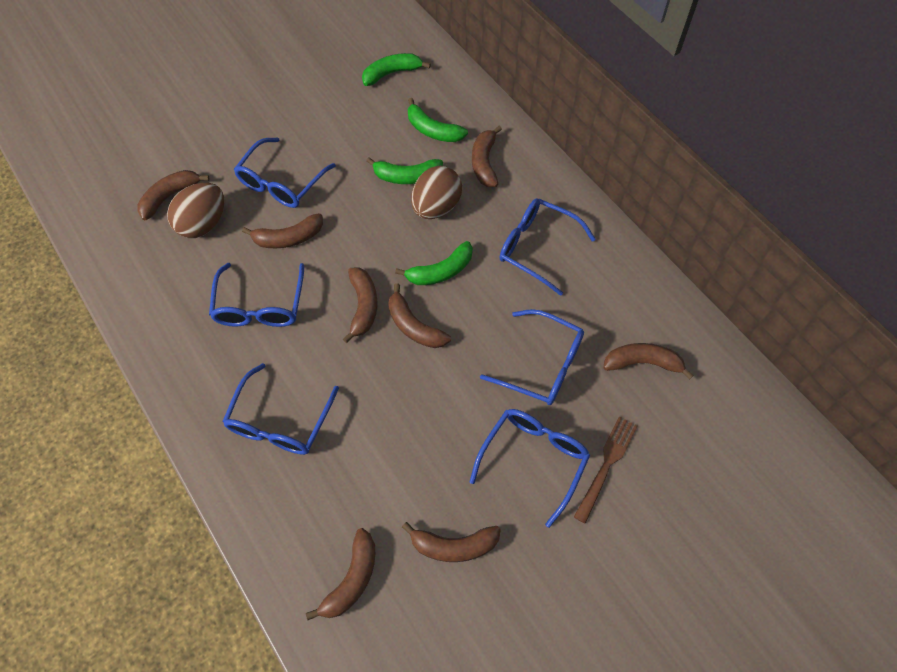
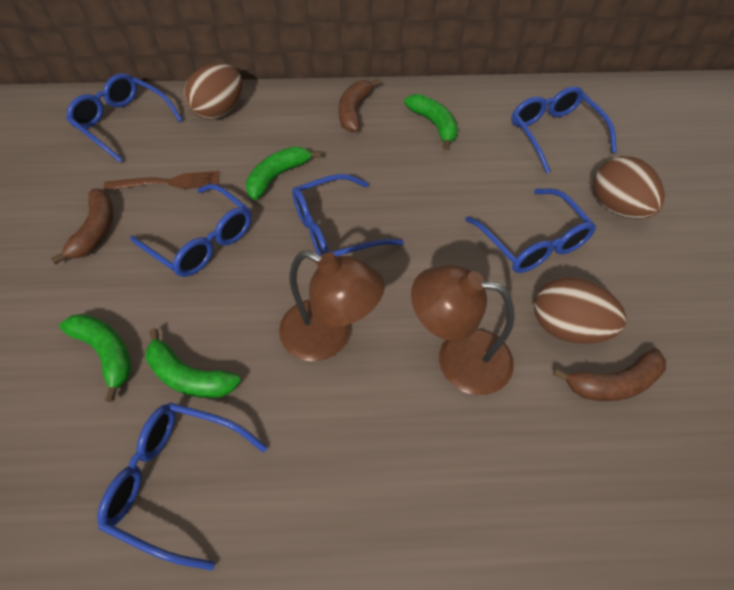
brown banana: 8 -> 3
brown egg: 2 -> 3
brown lamp: 0 -> 2

